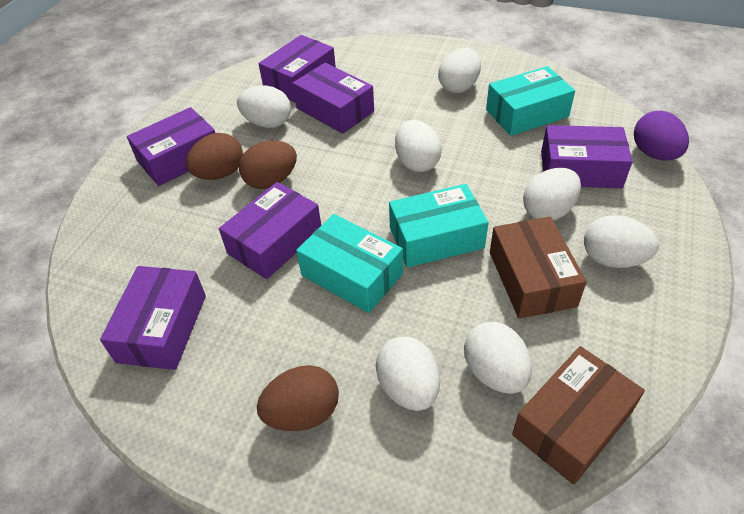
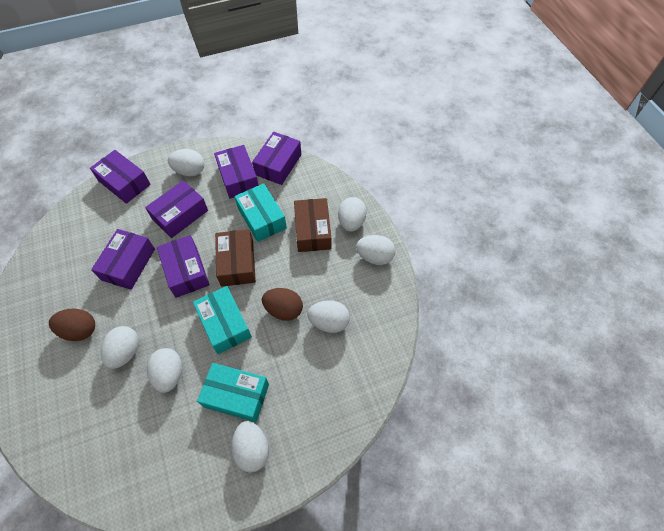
brown egg: 3 -> 2
purple egg: 1 -> 0

